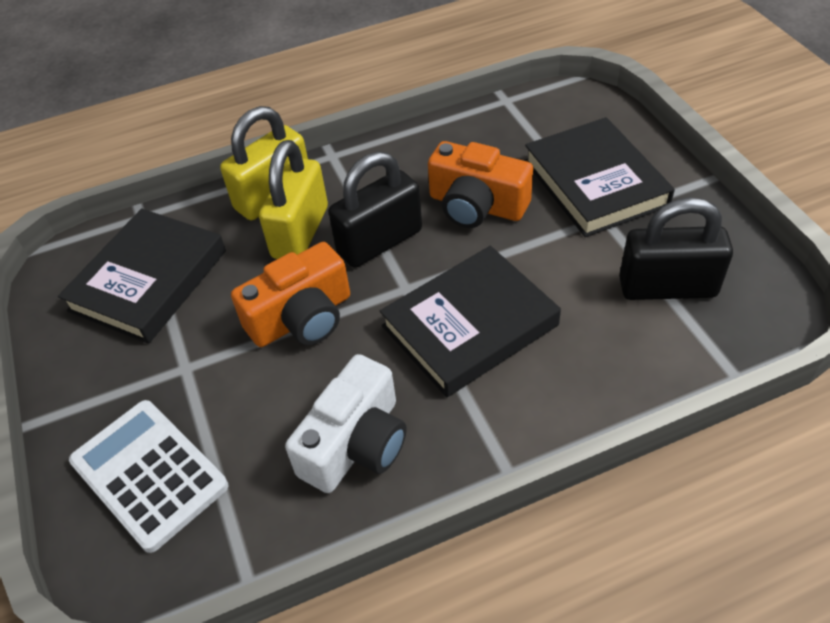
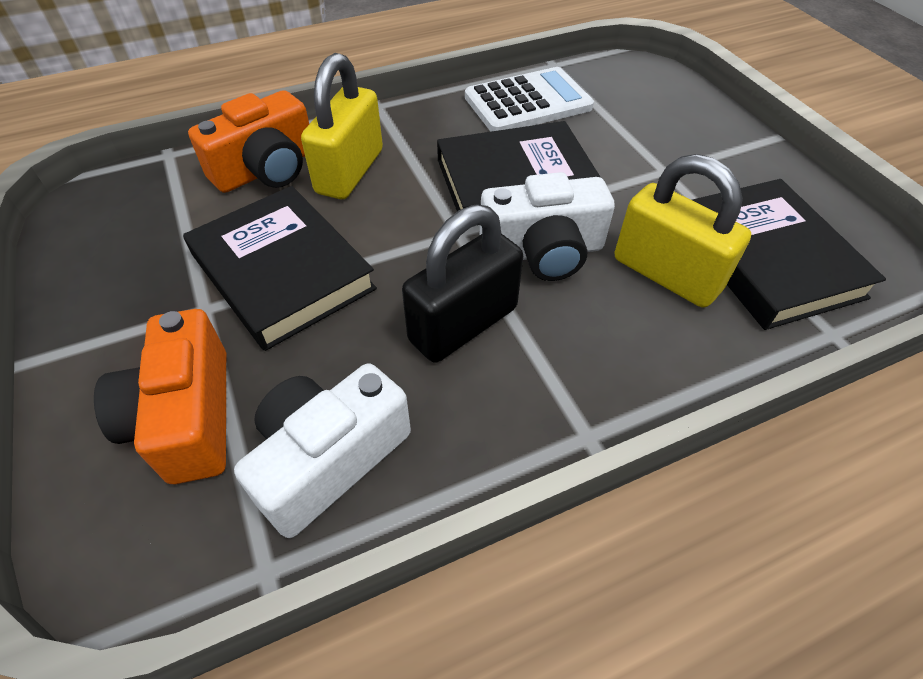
black padlock: 2 -> 1
white camera: 1 -> 2

